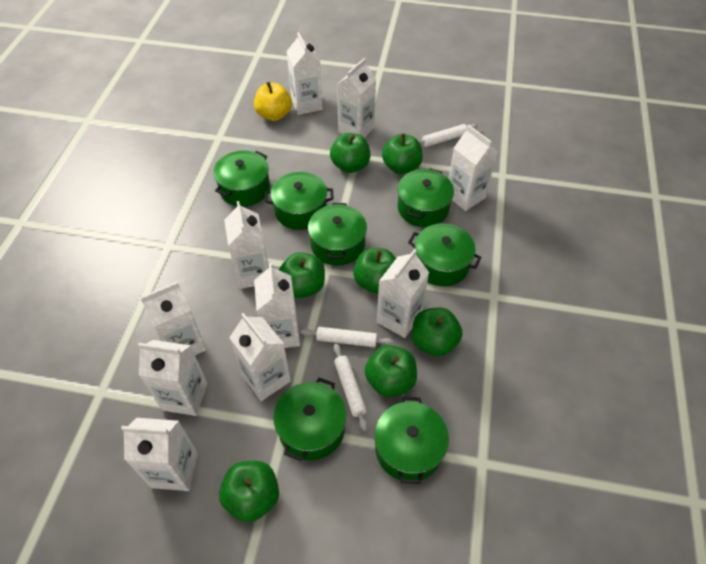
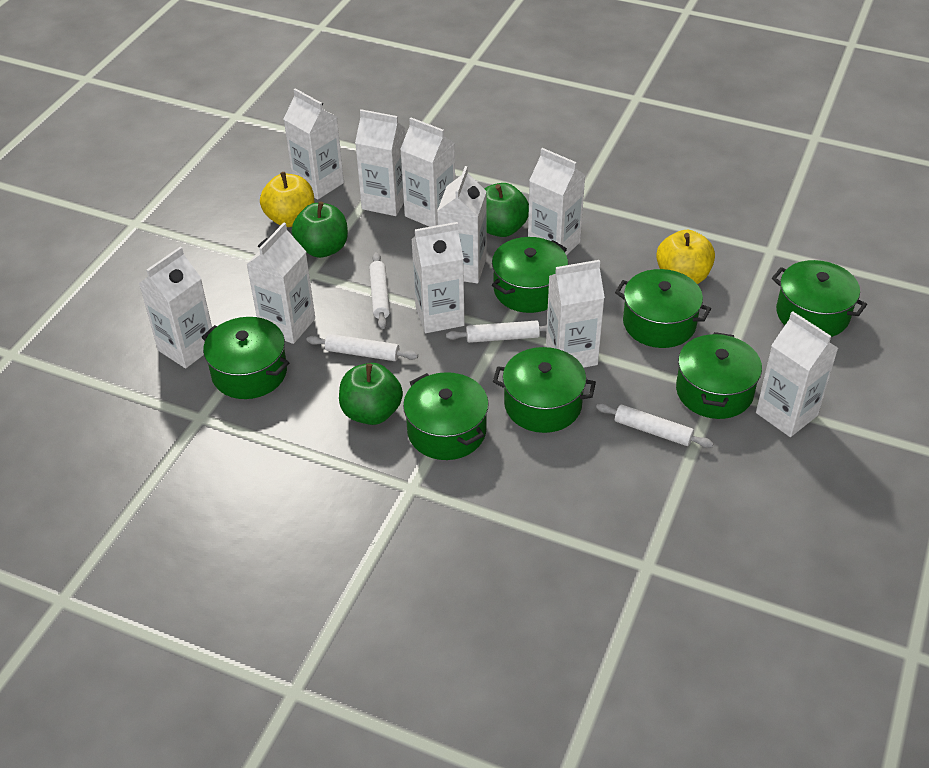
green apple: 7 -> 3
white rolling pin: 3 -> 4
yellow apple: 1 -> 2

